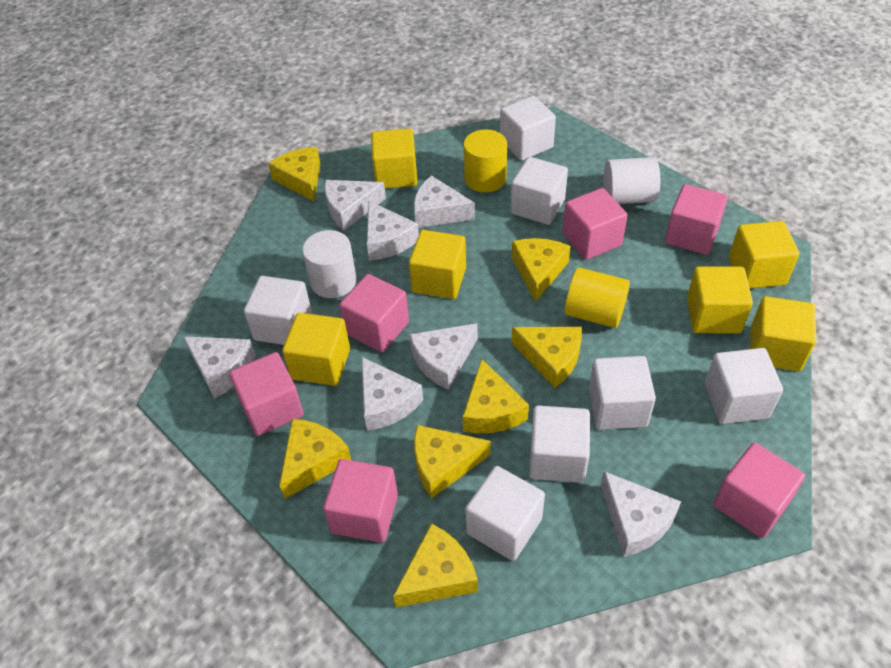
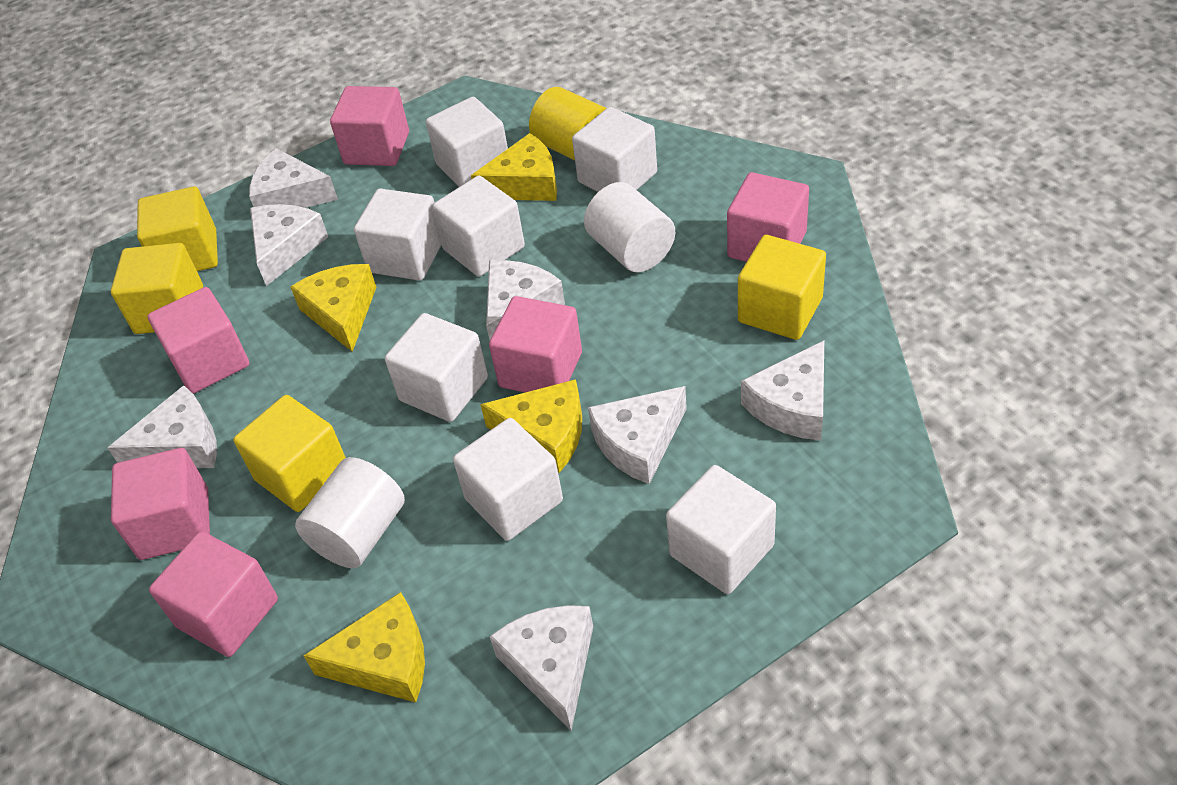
yellow cheese: 7 -> 4
yellow cube: 6 -> 4
yellow cylinder: 2 -> 1

